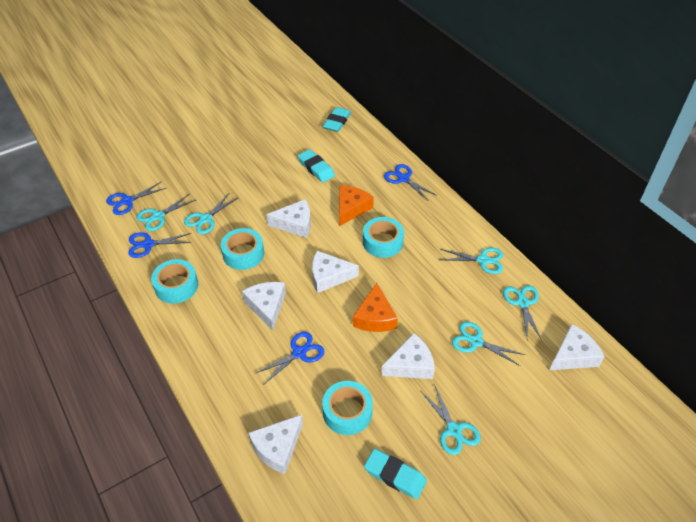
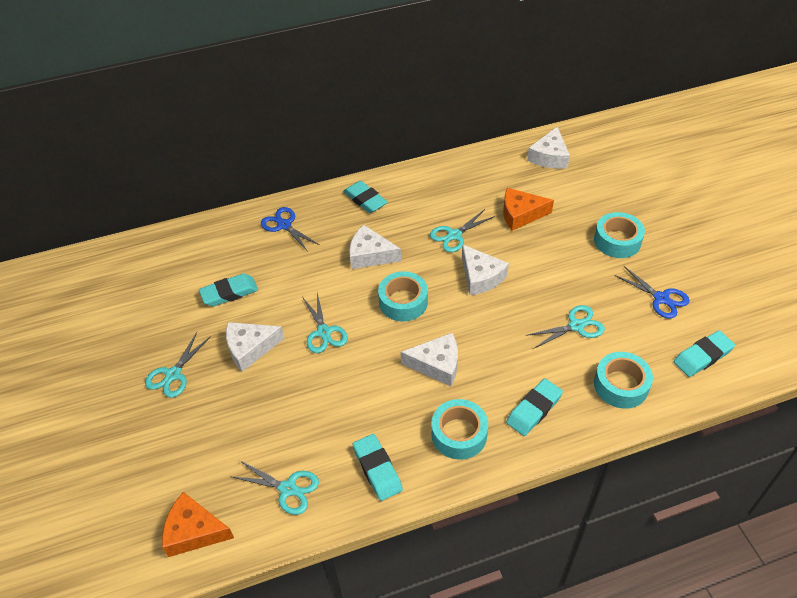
blue scissors: 4 -> 2
turquoise eraser: 3 -> 5
turquoise scissors: 6 -> 5
white cheese: 6 -> 5

